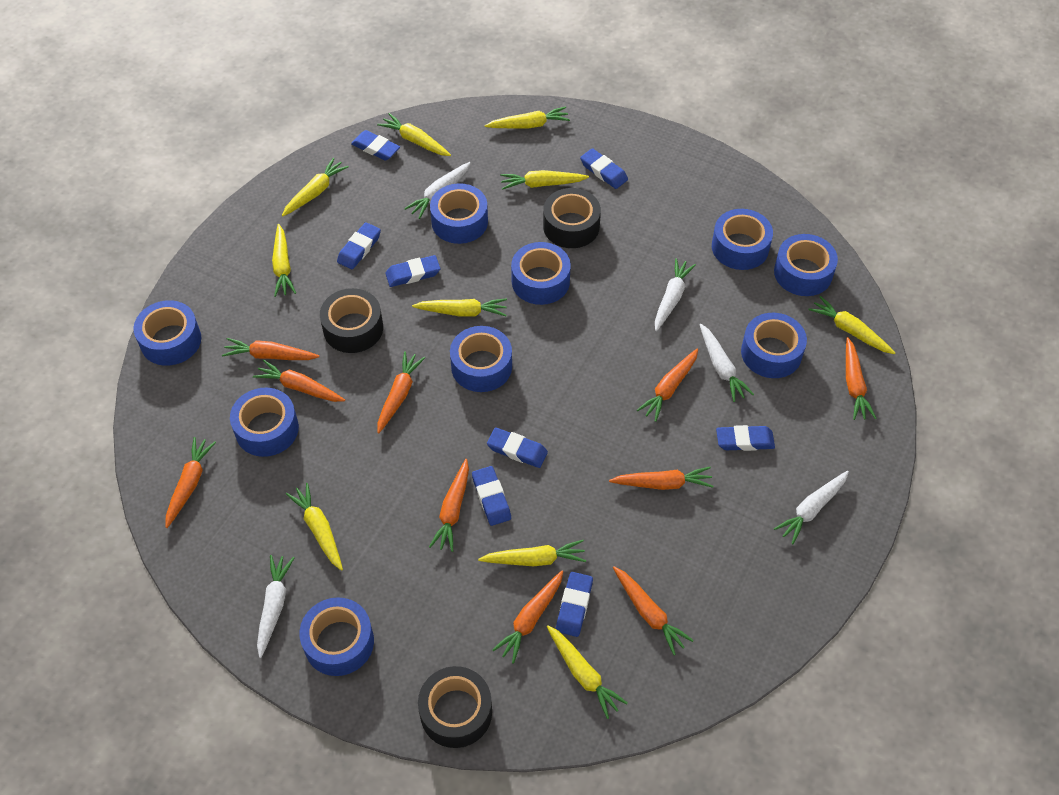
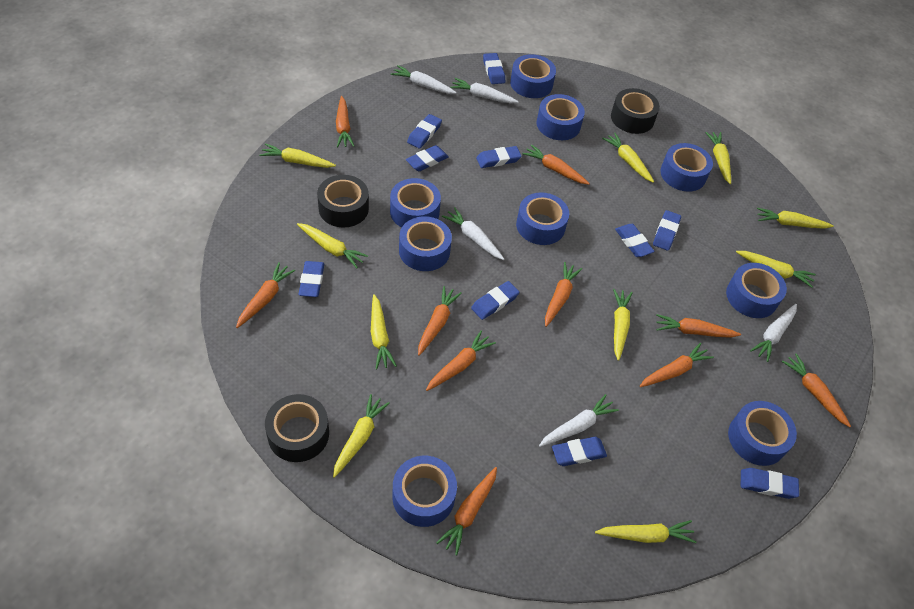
blue eraser: 8 -> 10

